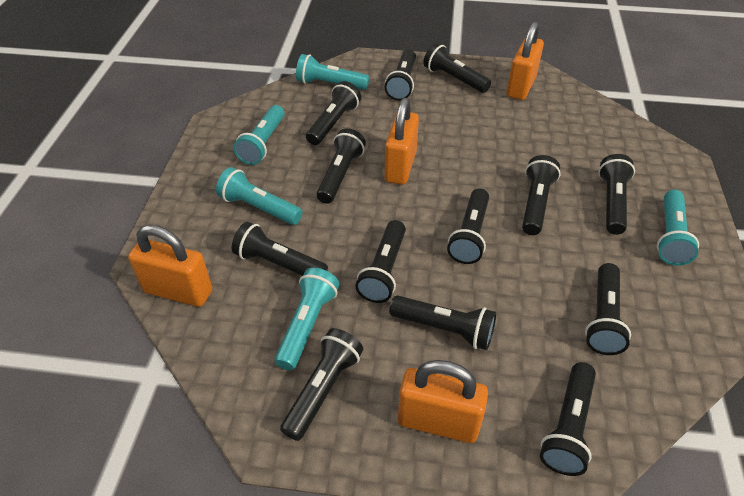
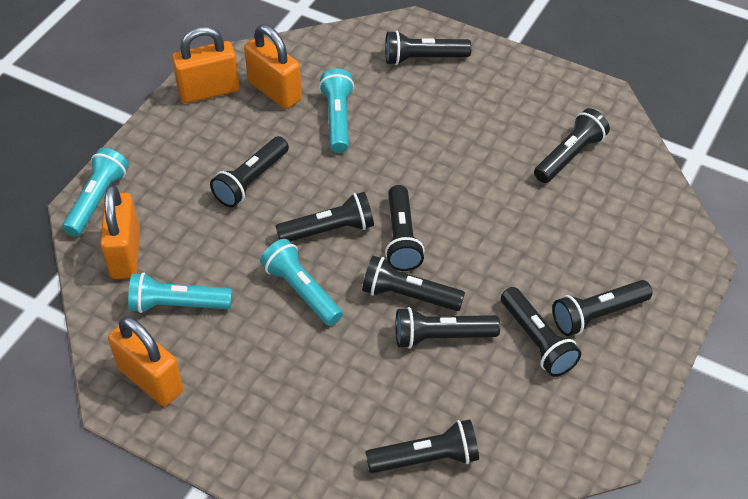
black flashlight: 13 -> 10
turquoise flashlight: 5 -> 4

